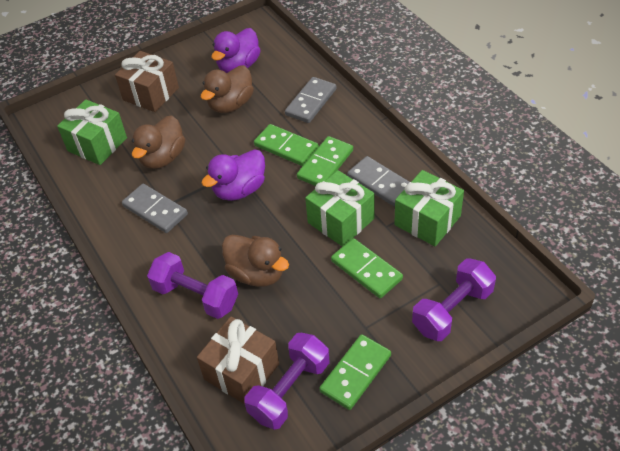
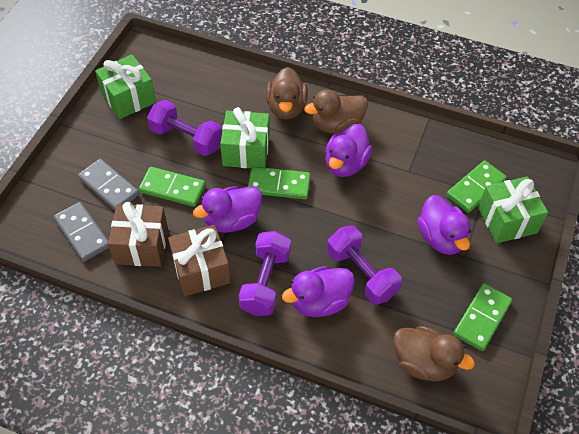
grey domino: 3 -> 2
purple duck: 2 -> 4

